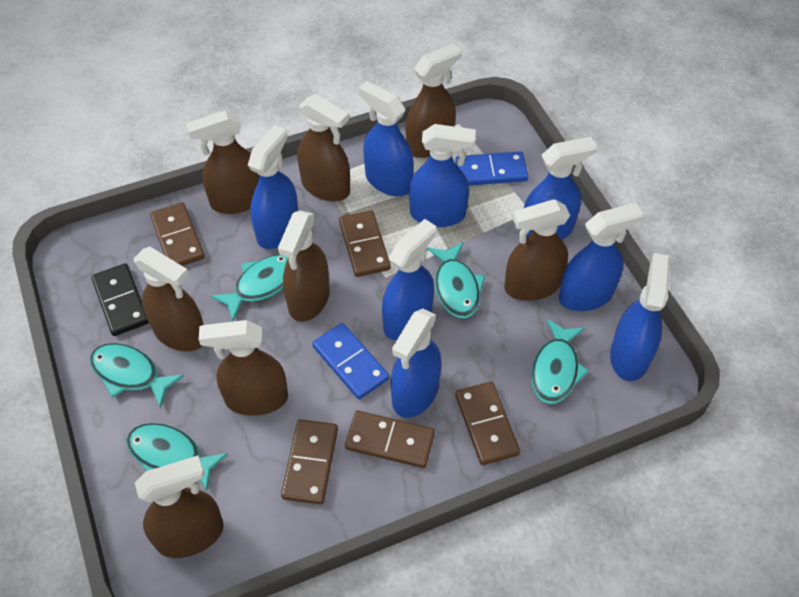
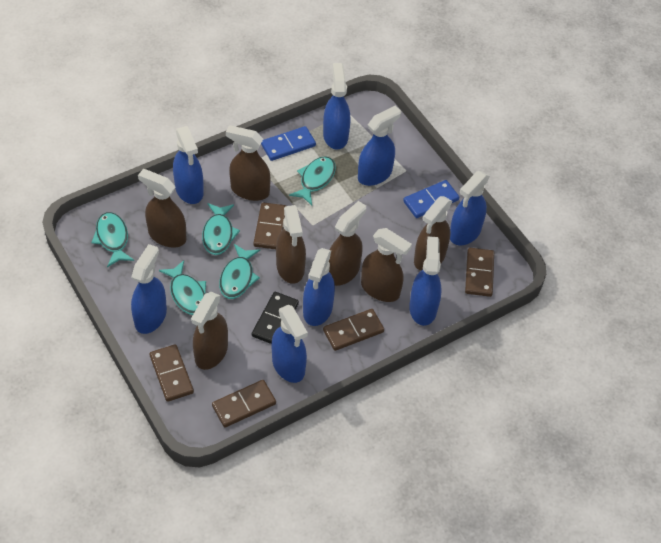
brown spray bottle: 8 -> 7

